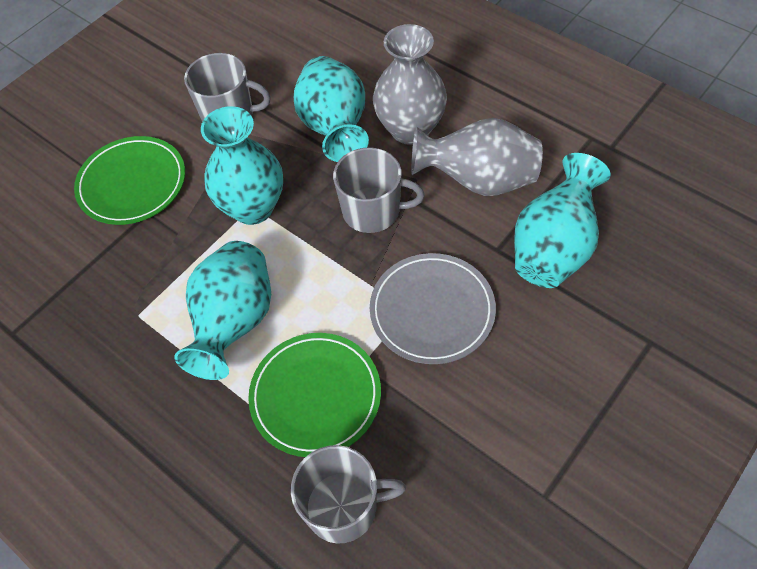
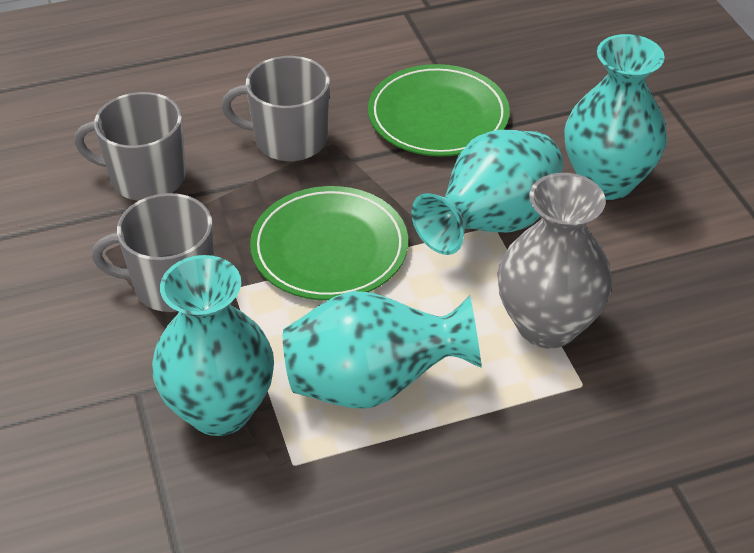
grey plate: 1 -> 0
grey vase: 2 -> 1

